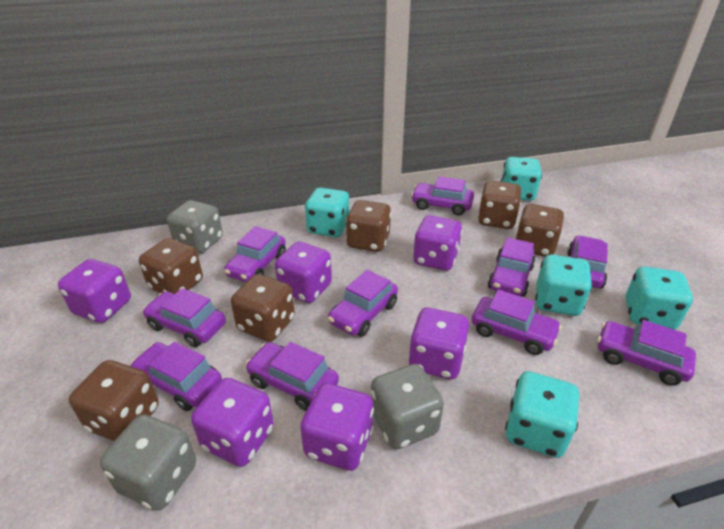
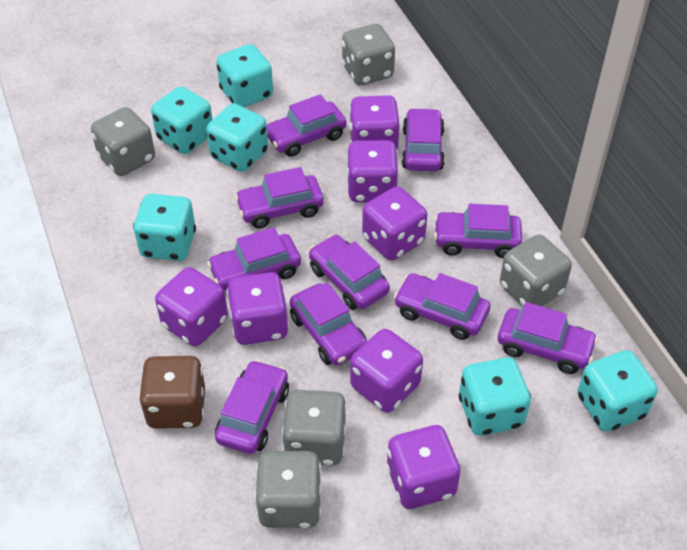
brown dice: 6 -> 1
grey dice: 3 -> 5
purple dice: 6 -> 7
turquoise dice: 5 -> 6

